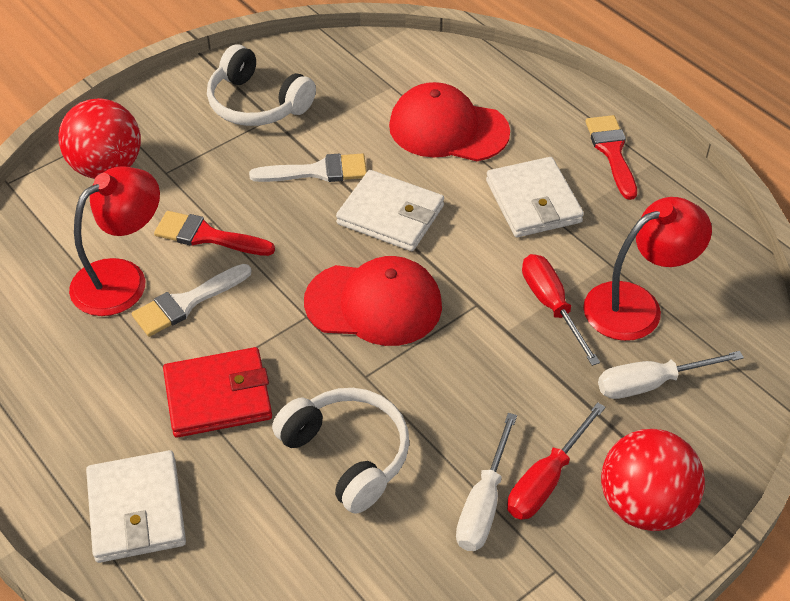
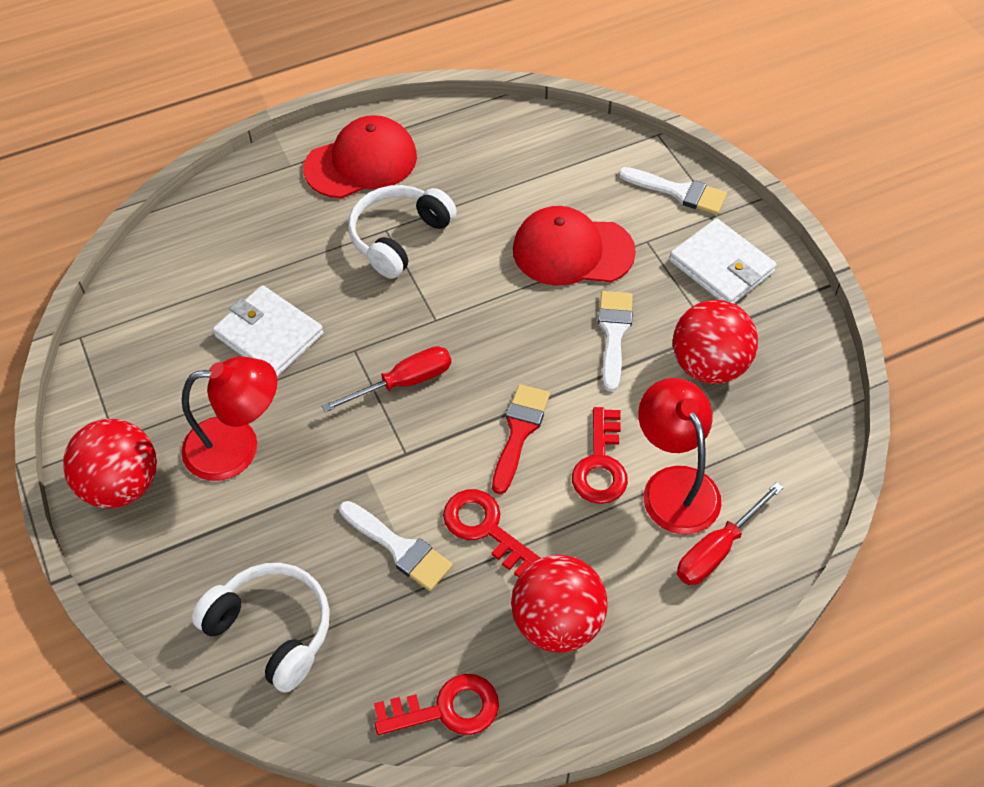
red ball: 2 -> 3
red brush: 2 -> 1
red key: 0 -> 3
red wallet: 1 -> 0
white brush: 2 -> 3
white screwdriver: 2 -> 0
white wallet: 3 -> 2

